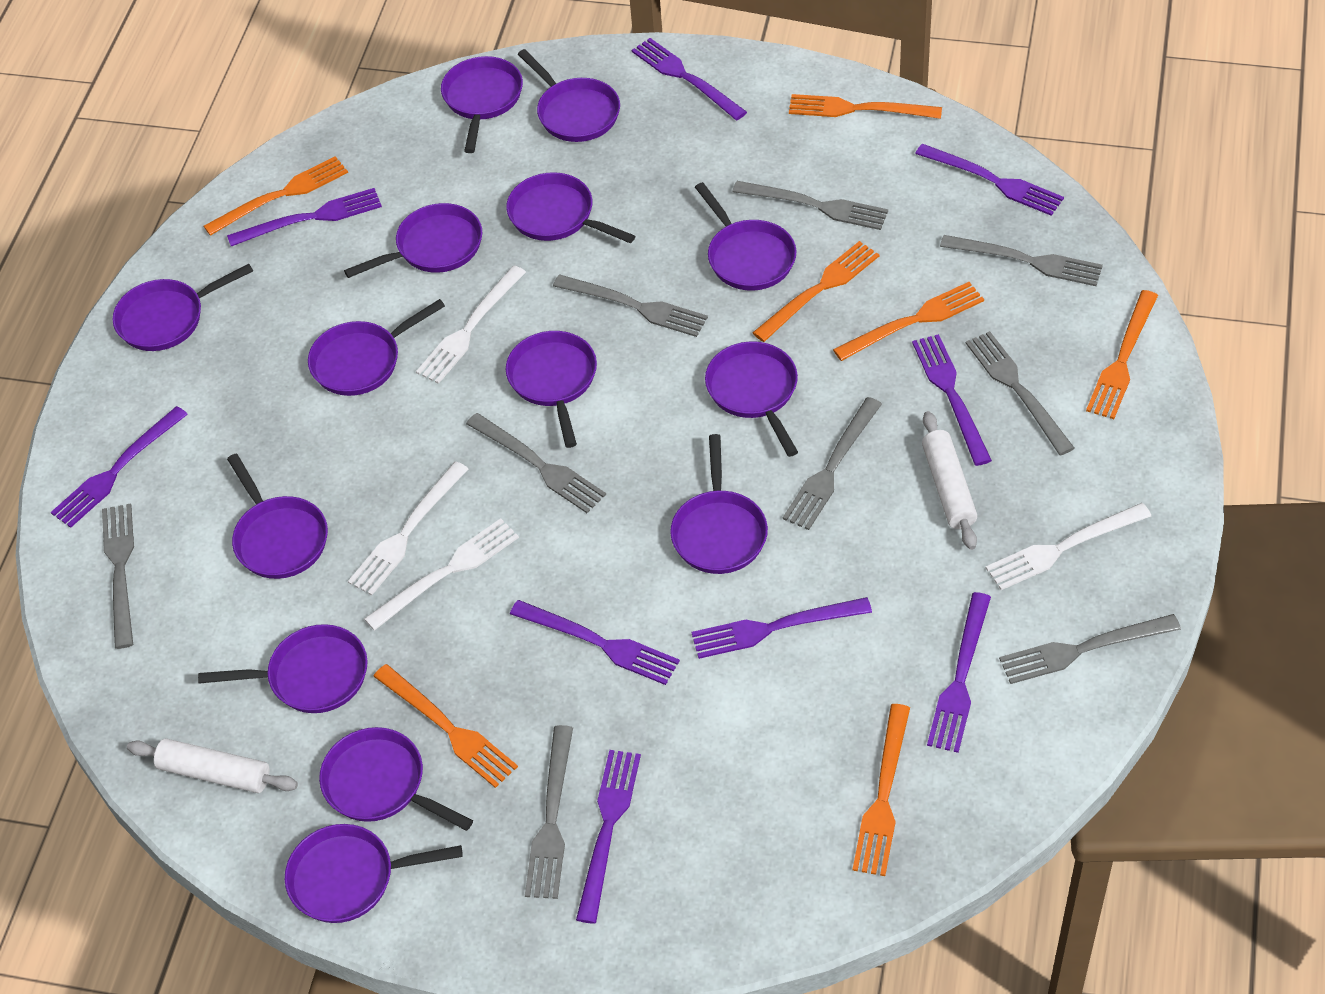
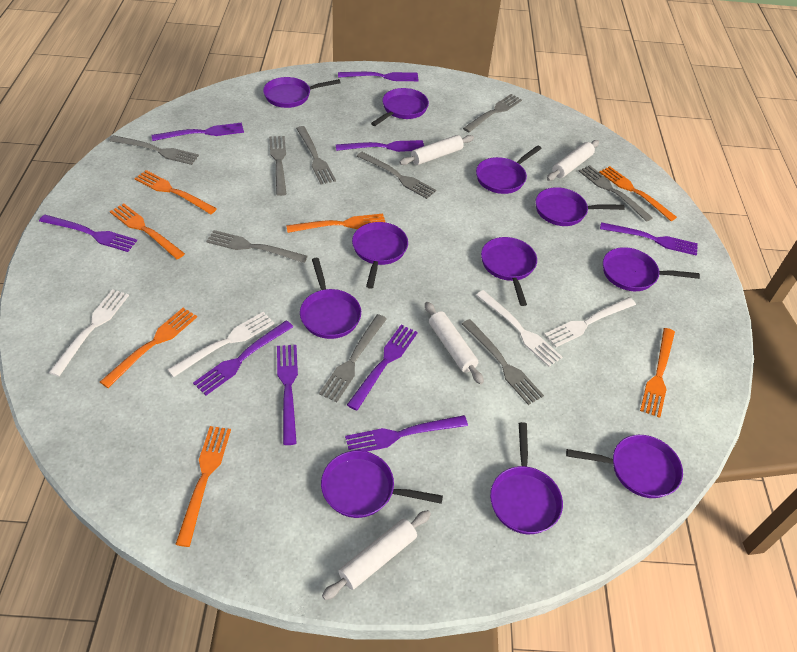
purple pan: 14 -> 11
white rolling pin: 2 -> 4

